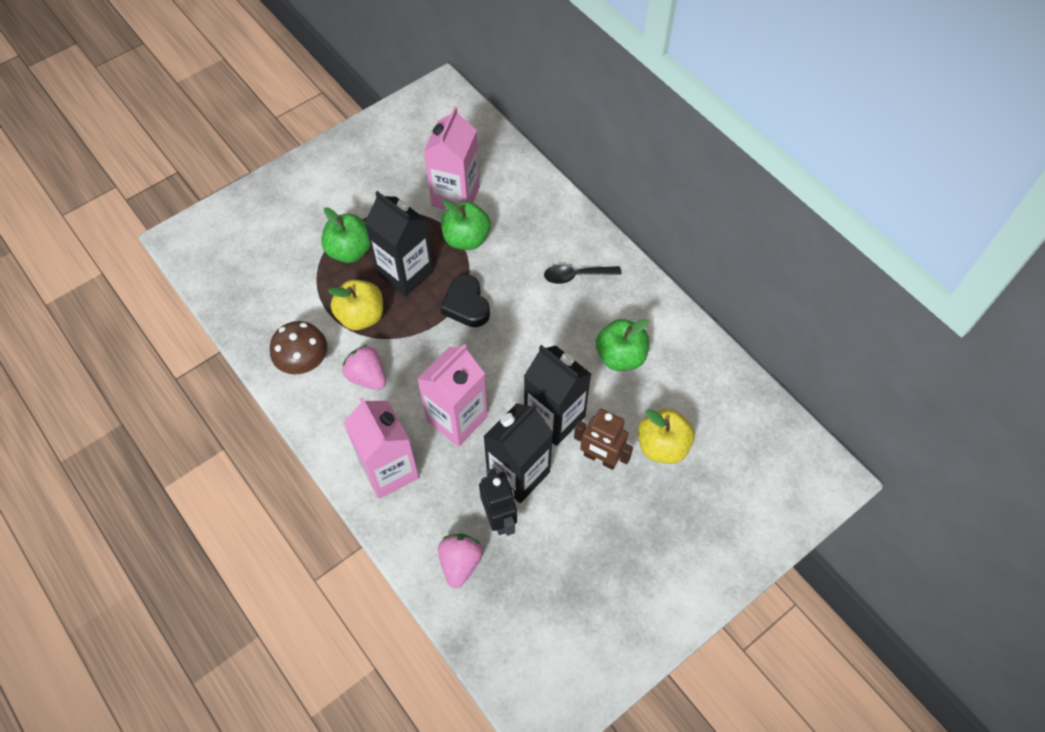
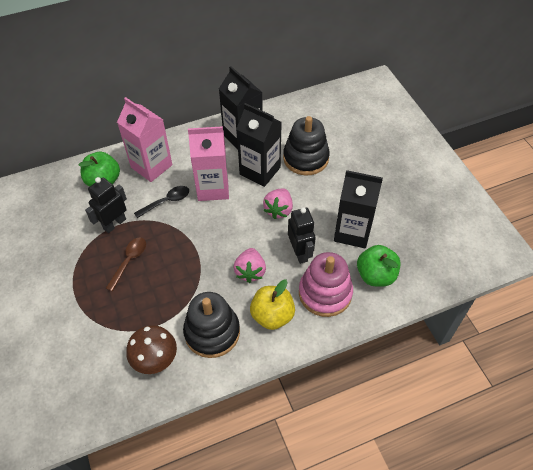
black heart: 1 -> 0
black robot: 1 -> 2
black stacking toy: 0 -> 2
brown robot: 1 -> 0
brown spoon: 0 -> 1
green apple: 3 -> 2
pink carton: 3 -> 2
pink stacking toy: 0 -> 1
yellow apple: 2 -> 1

